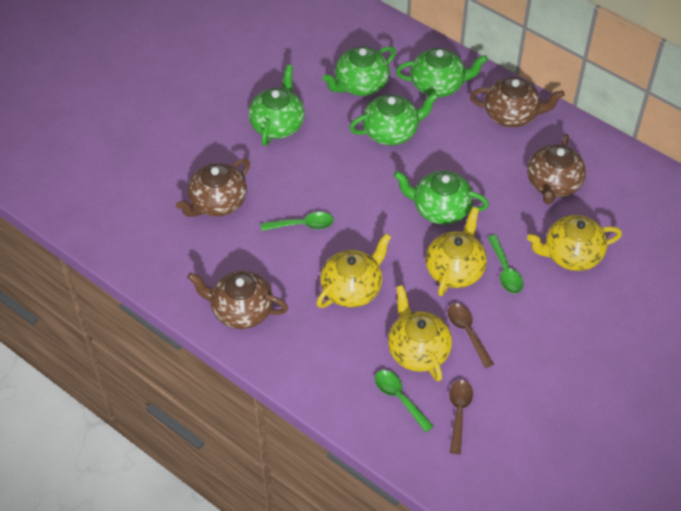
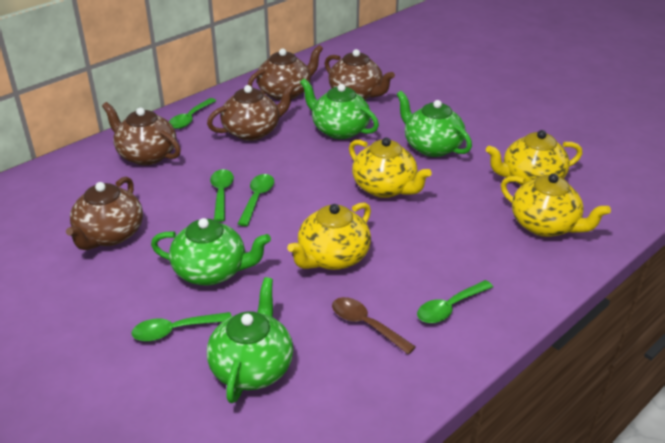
brown spoon: 2 -> 1
brown teapot: 4 -> 5
green spoon: 3 -> 5
green teapot: 5 -> 4

